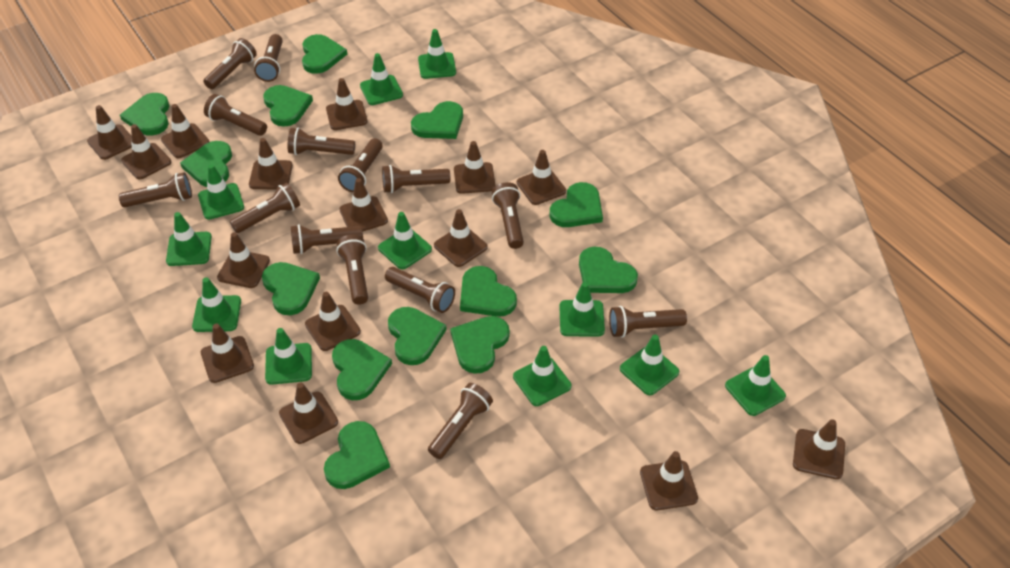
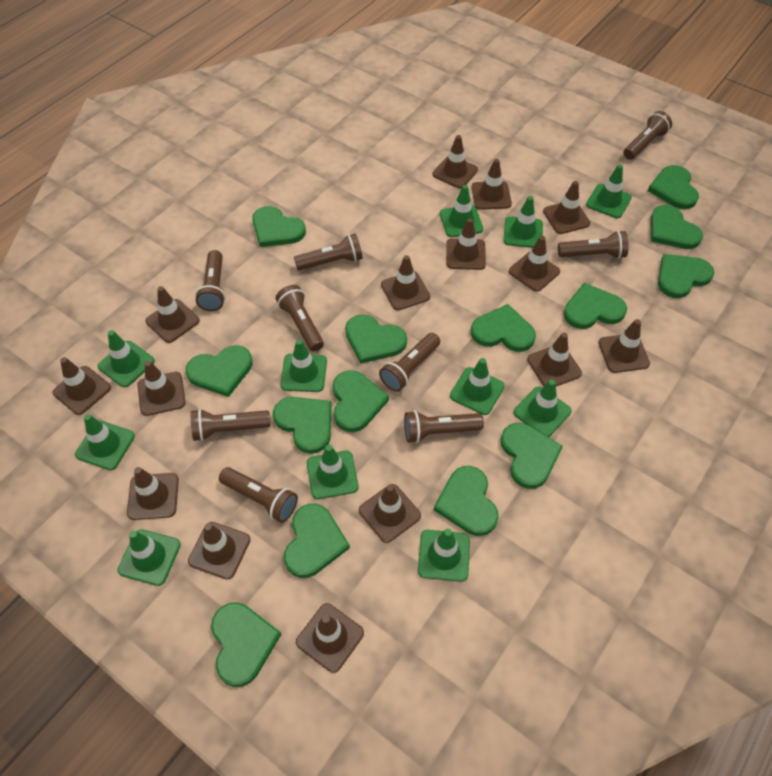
brown flashlight: 14 -> 9
green heart: 13 -> 14

